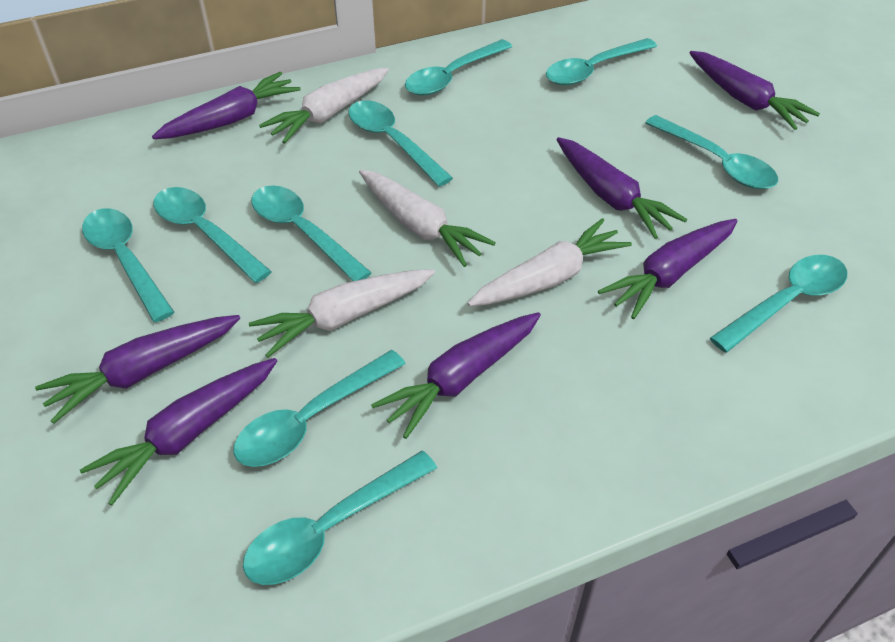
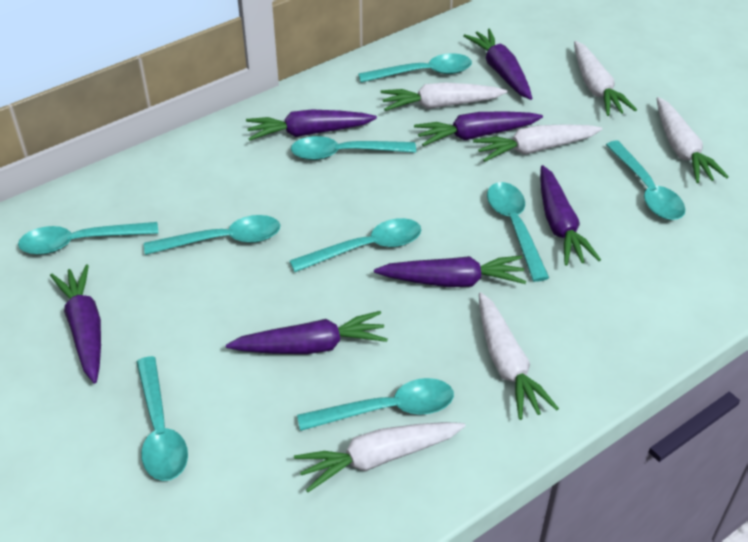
turquoise spoon: 10 -> 9
white carrot: 4 -> 6

